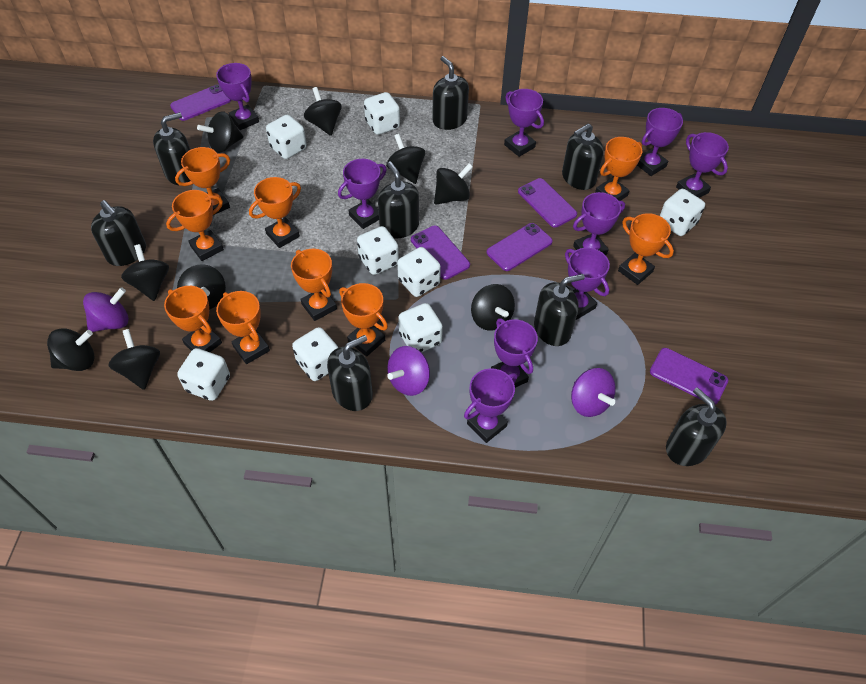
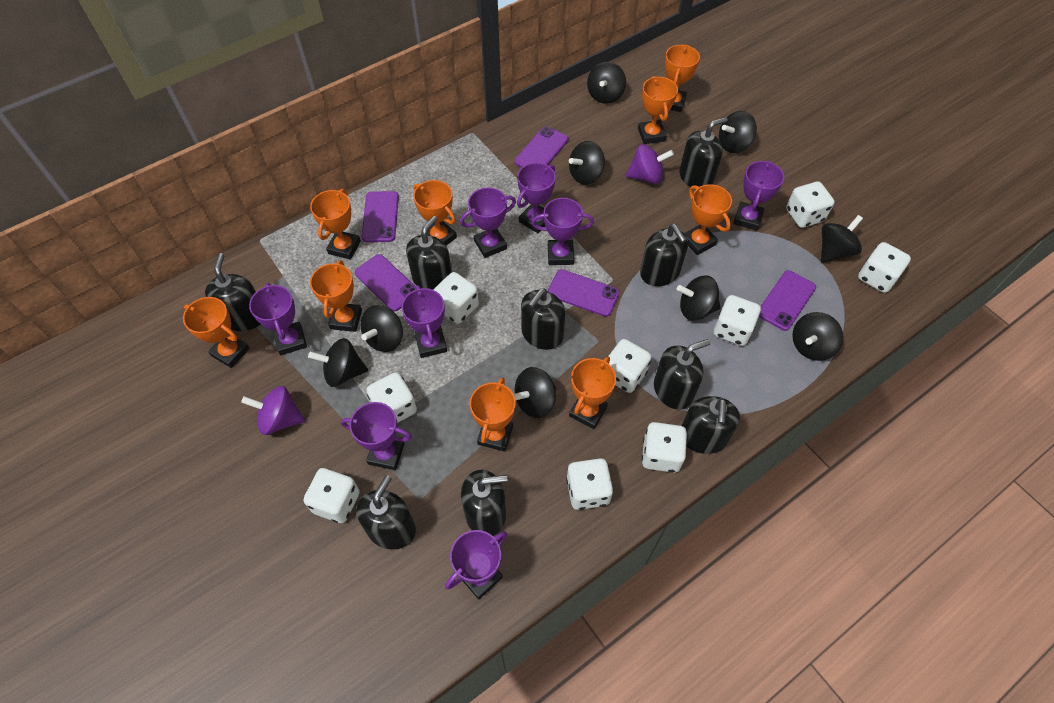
black soap dispenser: 8 -> 9
purple spinning top: 3 -> 2
purple trophy: 9 -> 8
white dice: 8 -> 9

